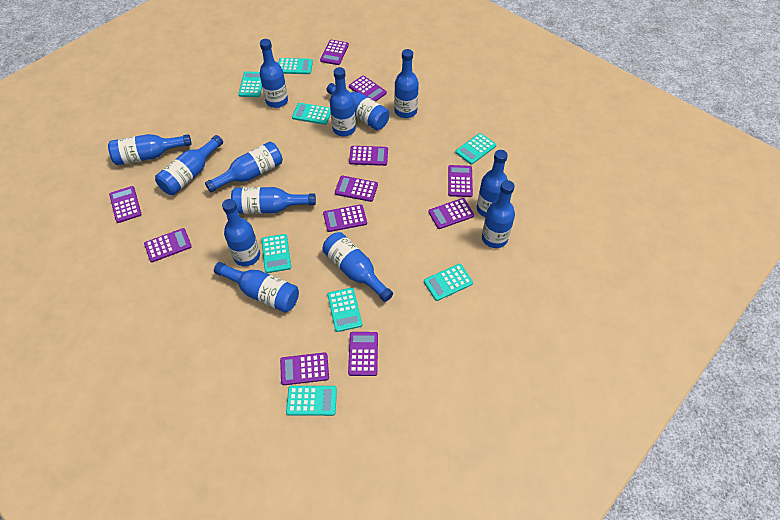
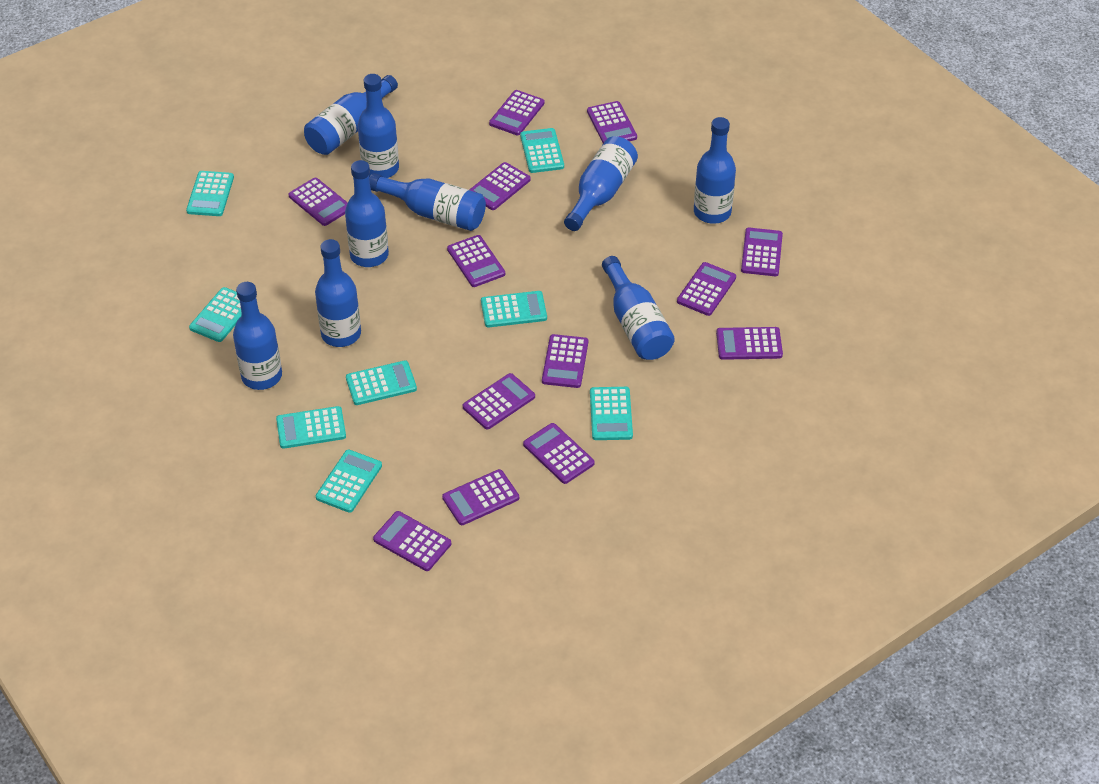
blue bottle: 13 -> 9
purple calculator: 11 -> 13

